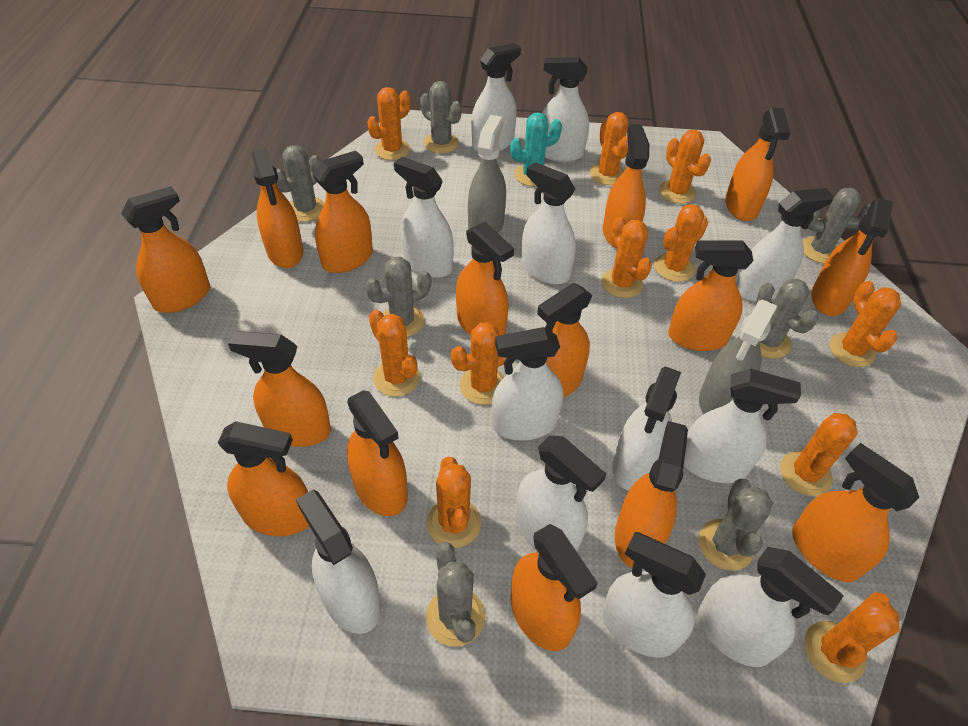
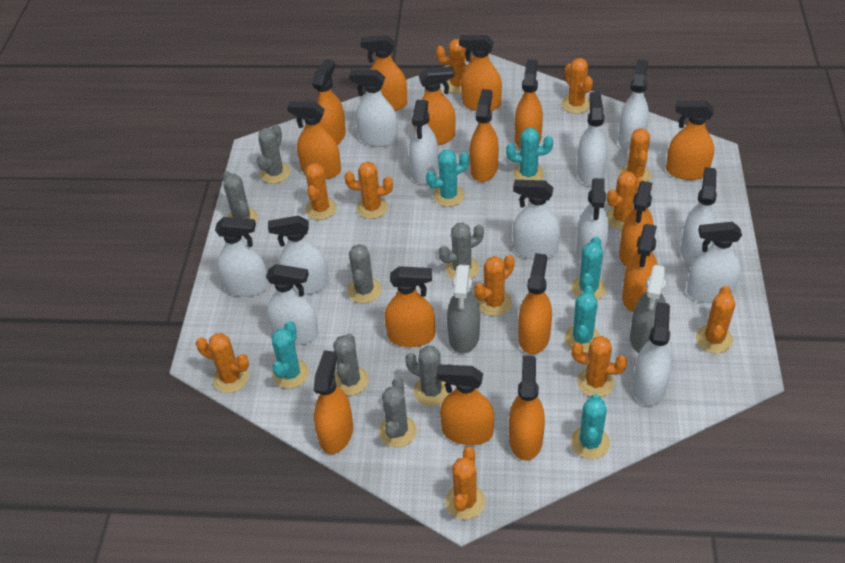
turquoise cactus: 1 -> 6

